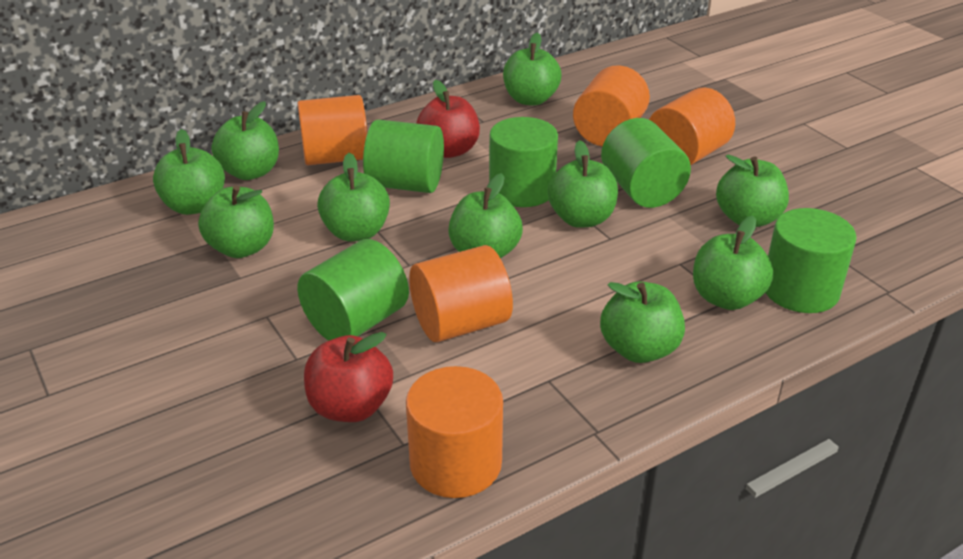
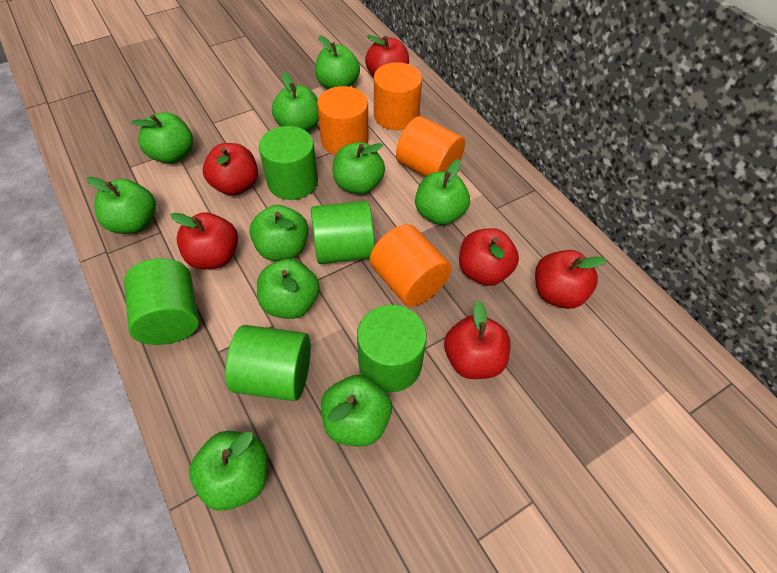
orange cylinder: 5 -> 4
red apple: 2 -> 6

